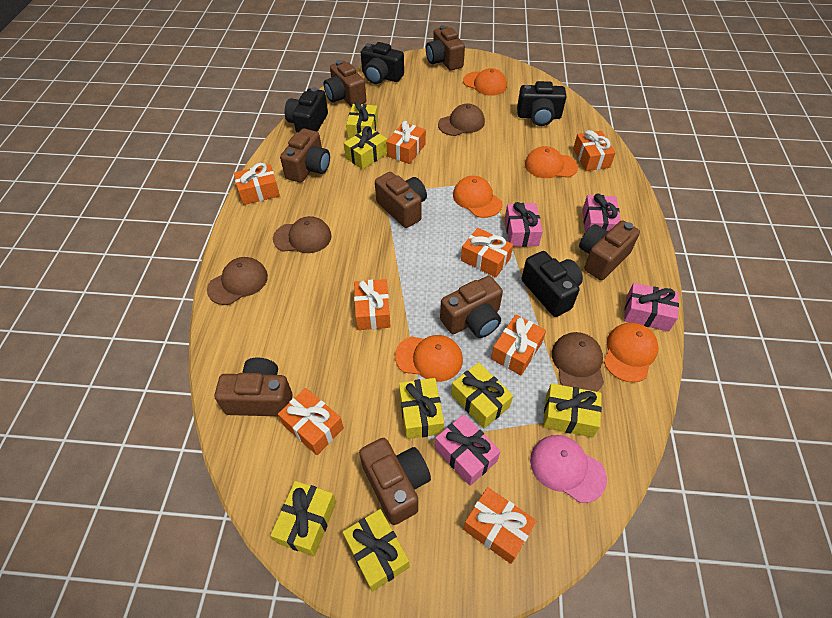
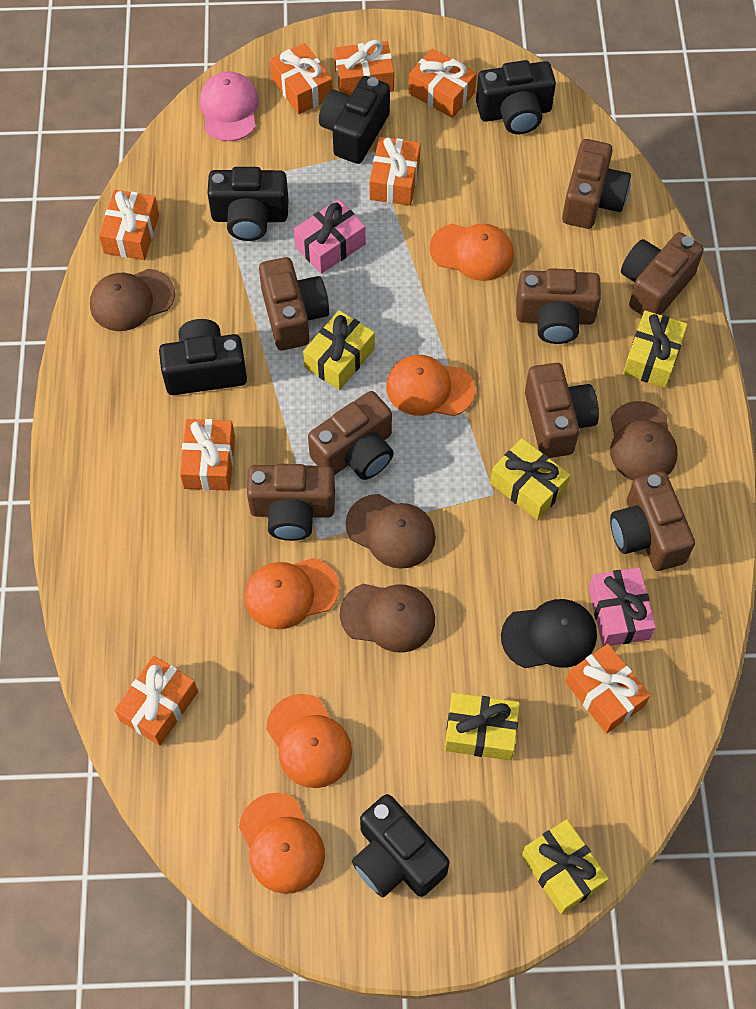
black camera: 4 -> 5
black cap: 0 -> 1
pink gift: 4 -> 2
yellow gift: 7 -> 5

